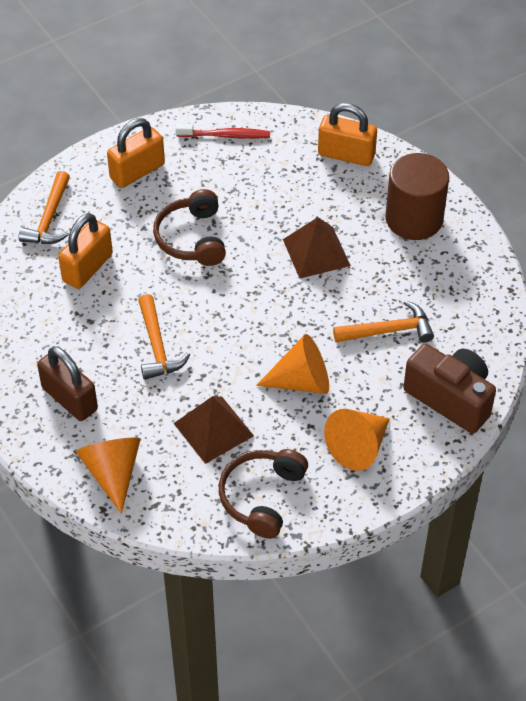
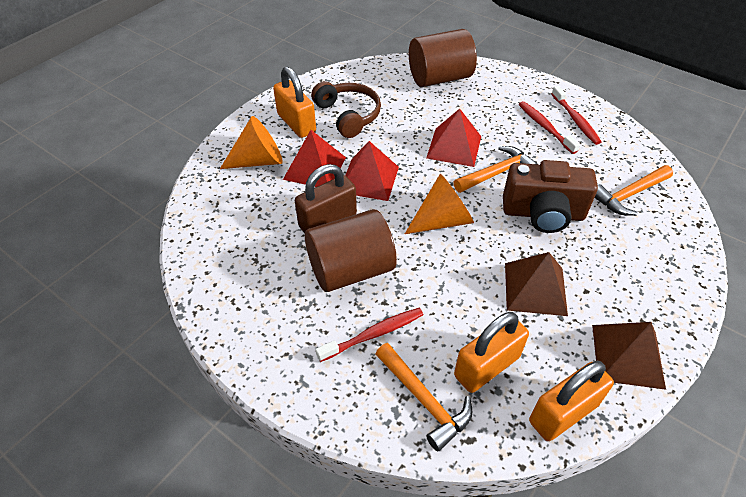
brown cylinder: 1 -> 2
brown headphones: 2 -> 1
orange cone: 3 -> 2
red pyramid: 0 -> 3
red toothbrush: 1 -> 3

